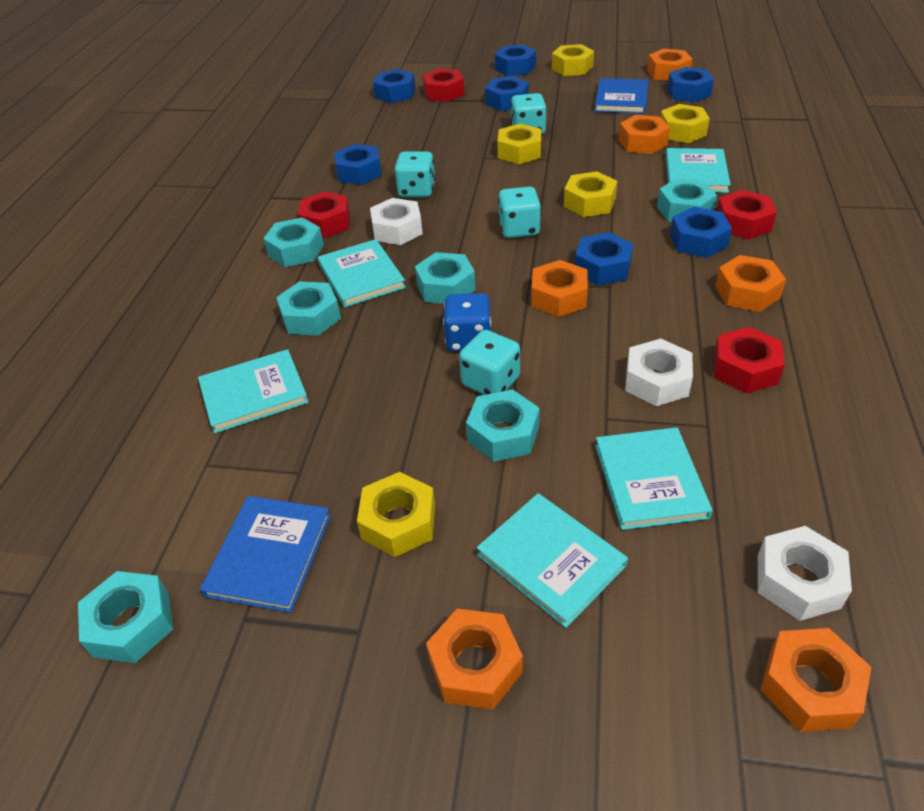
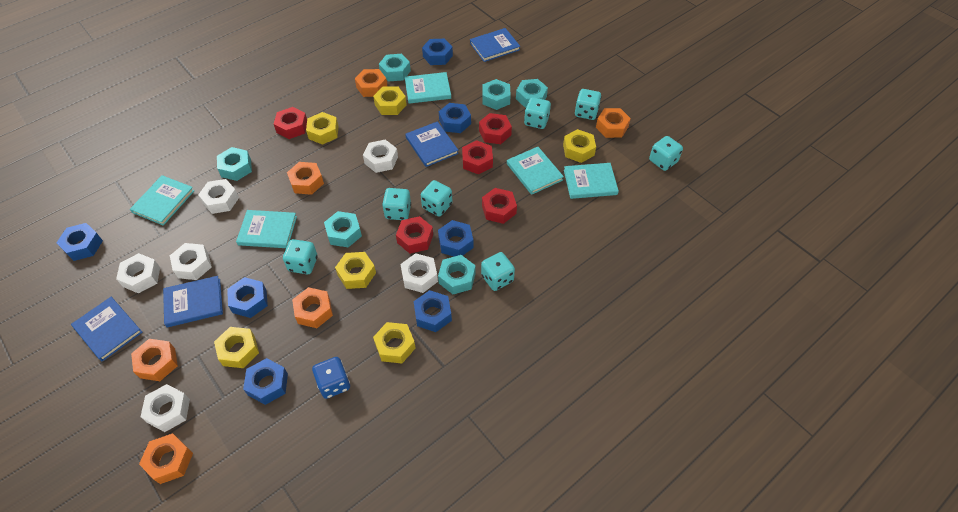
blue book: 2 -> 4
red nut: 4 -> 5
turquoise dice: 4 -> 7
white nut: 3 -> 6
yellow nut: 5 -> 6

